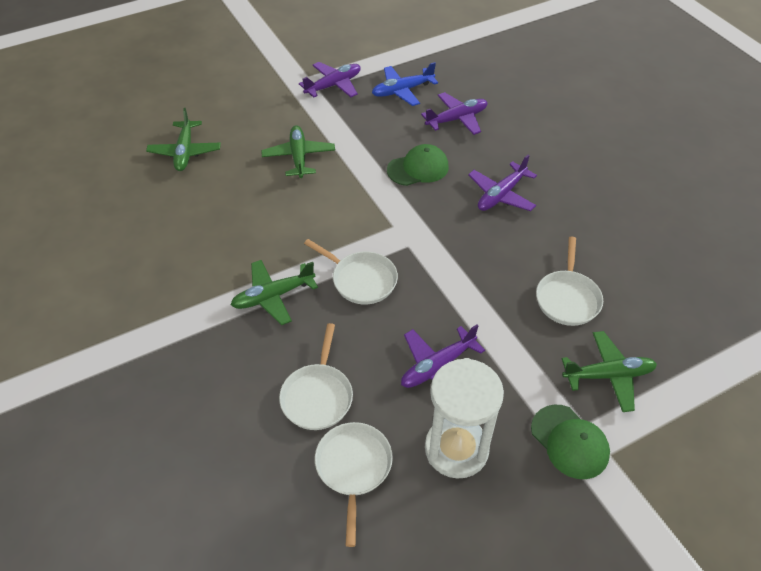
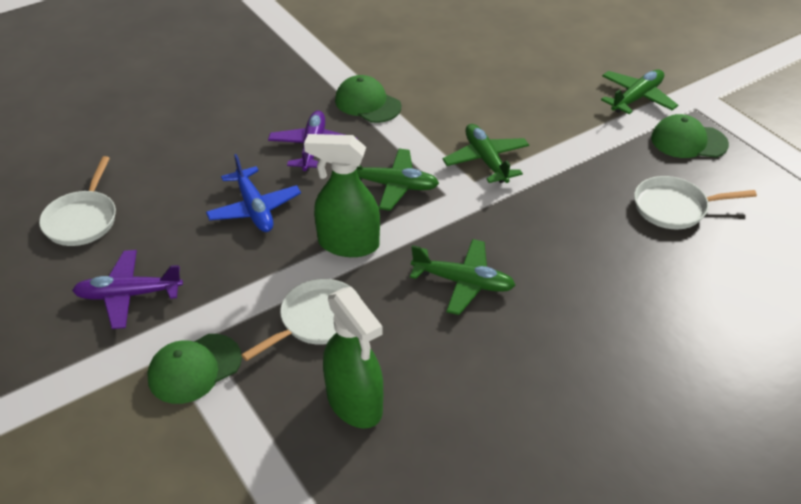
green cap: 2 -> 3
green spray bottle: 0 -> 2
purple plane: 4 -> 2
white hourglass: 1 -> 0
white pan: 4 -> 3

